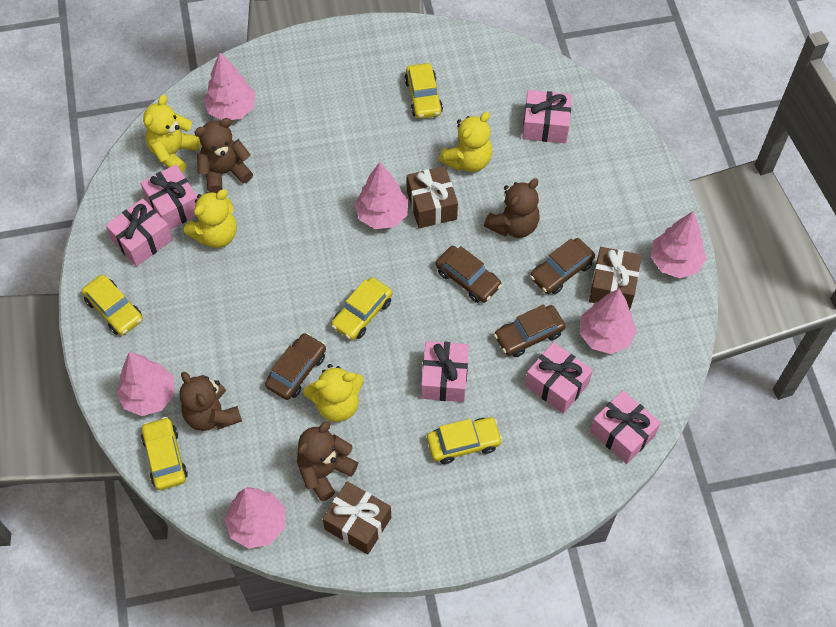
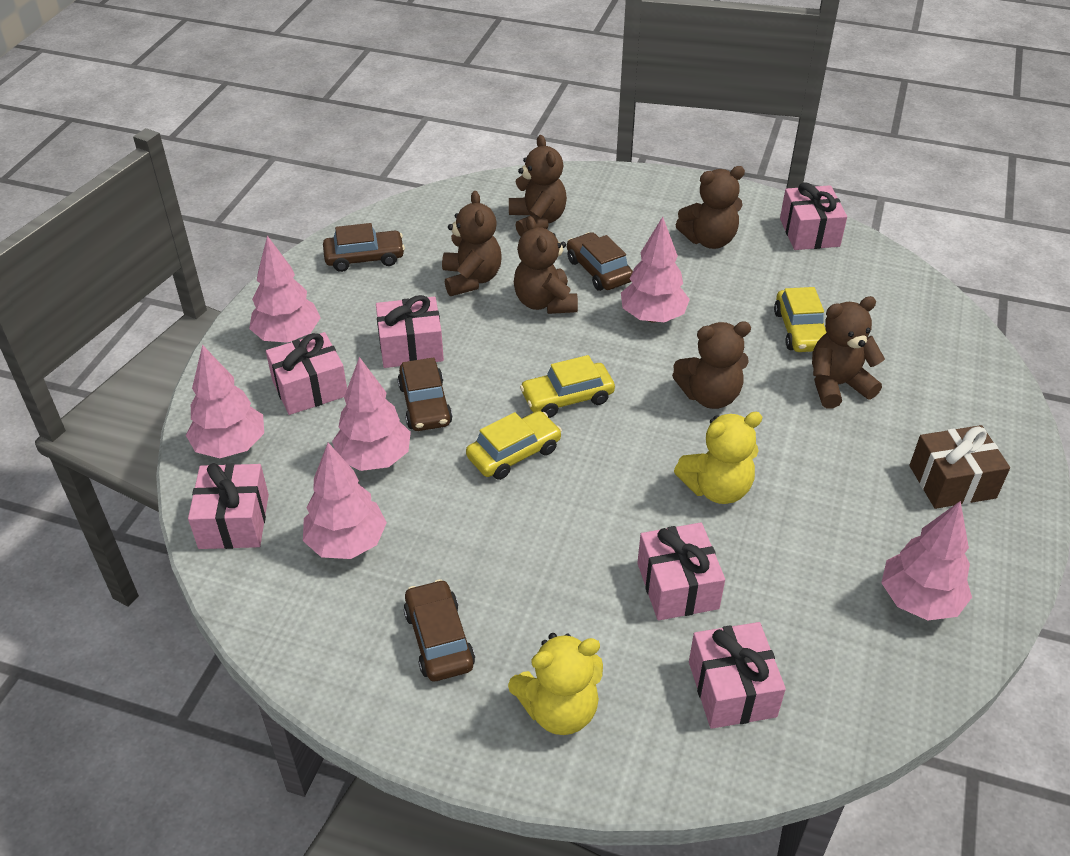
brown gift: 3 -> 1
brown teddy bear: 4 -> 6
yellow car: 5 -> 3
yellow teddy bear: 4 -> 2

